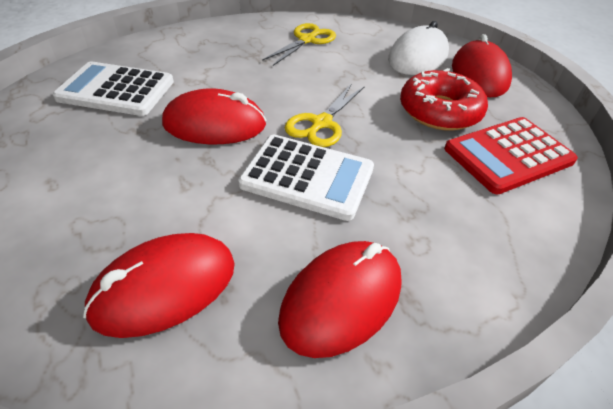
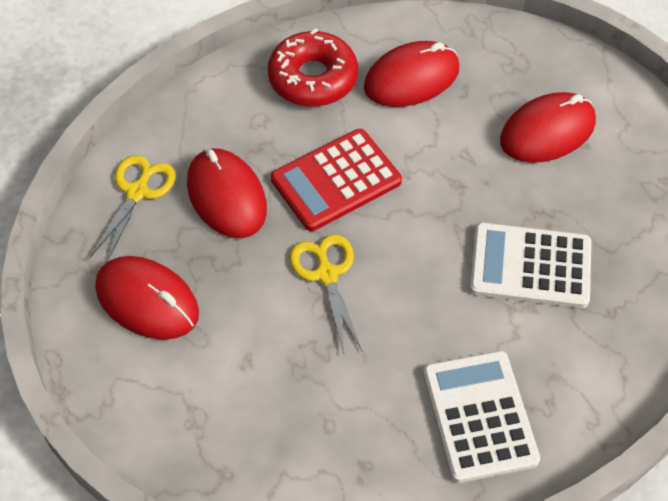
white mouse: 1 -> 0

